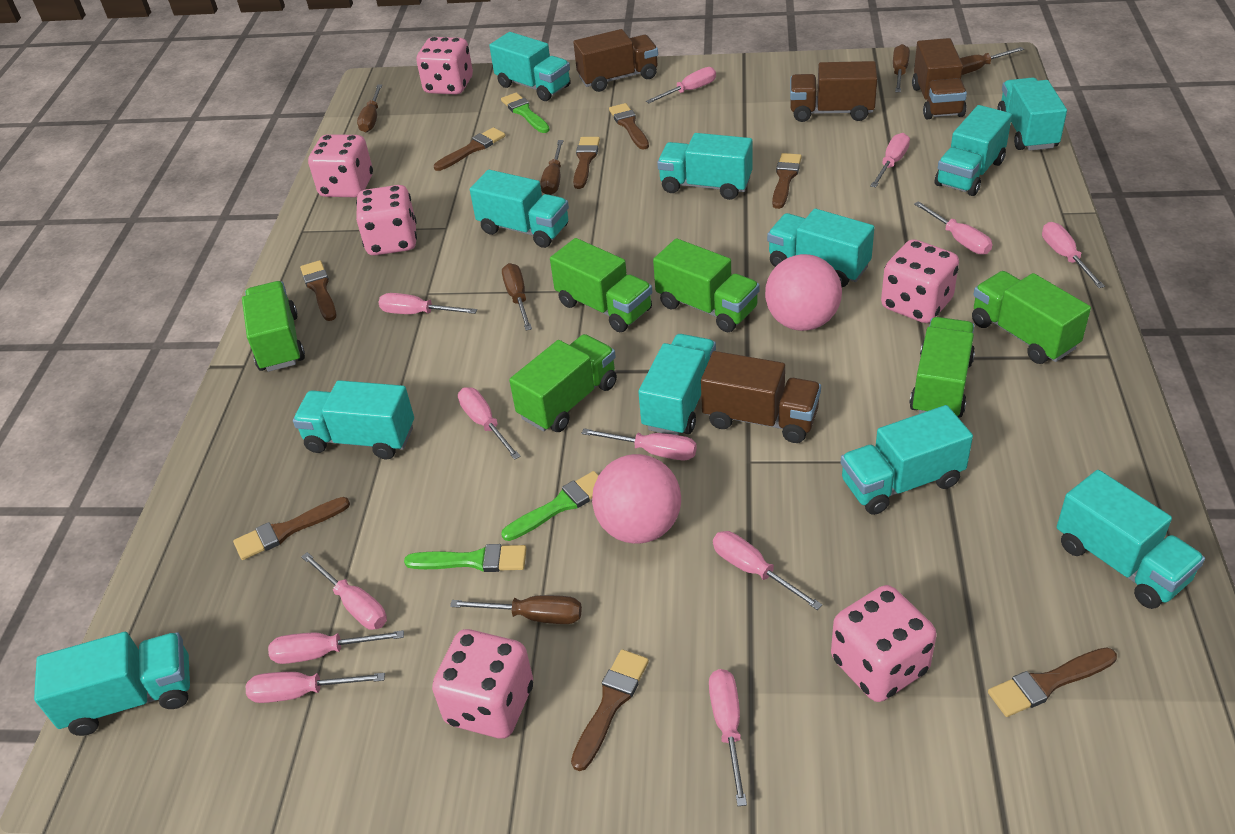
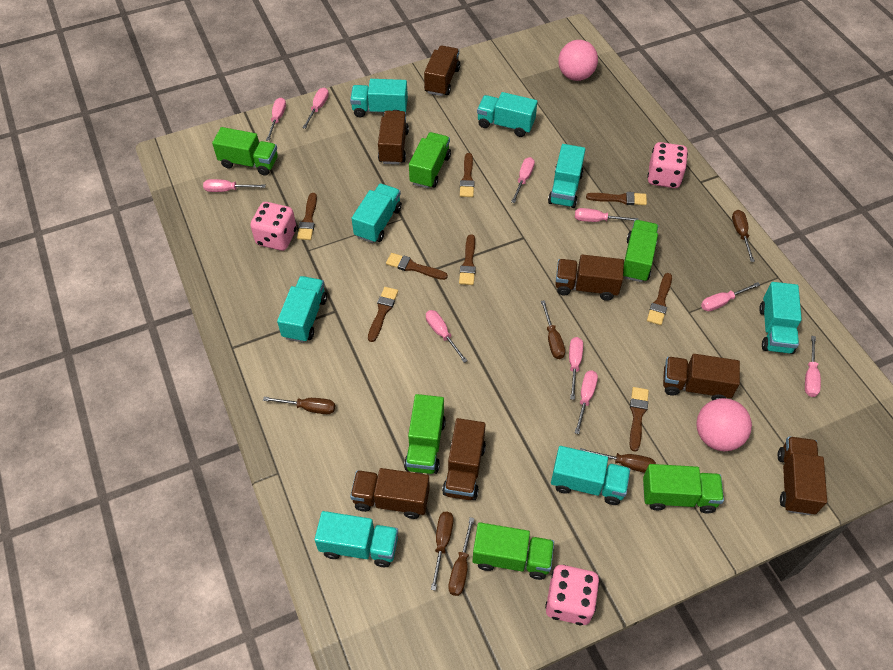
brown truck: 4 -> 7
green brush: 3 -> 0
pink dice: 6 -> 3
pink screwdriver: 12 -> 10
turquoise truck: 11 -> 8

